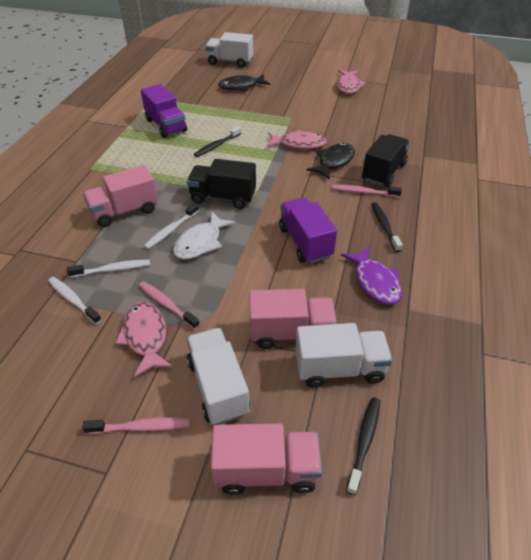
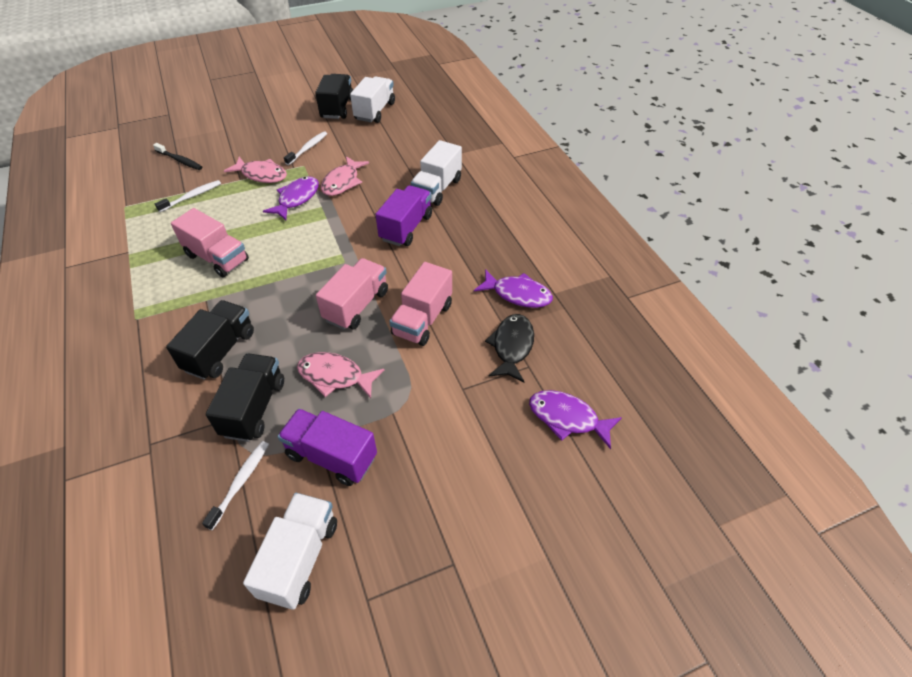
black fish: 2 -> 1
black toothbrush: 3 -> 1
black truck: 2 -> 3
pink toothbrush: 3 -> 0
purple fish: 1 -> 3
white fish: 1 -> 0

